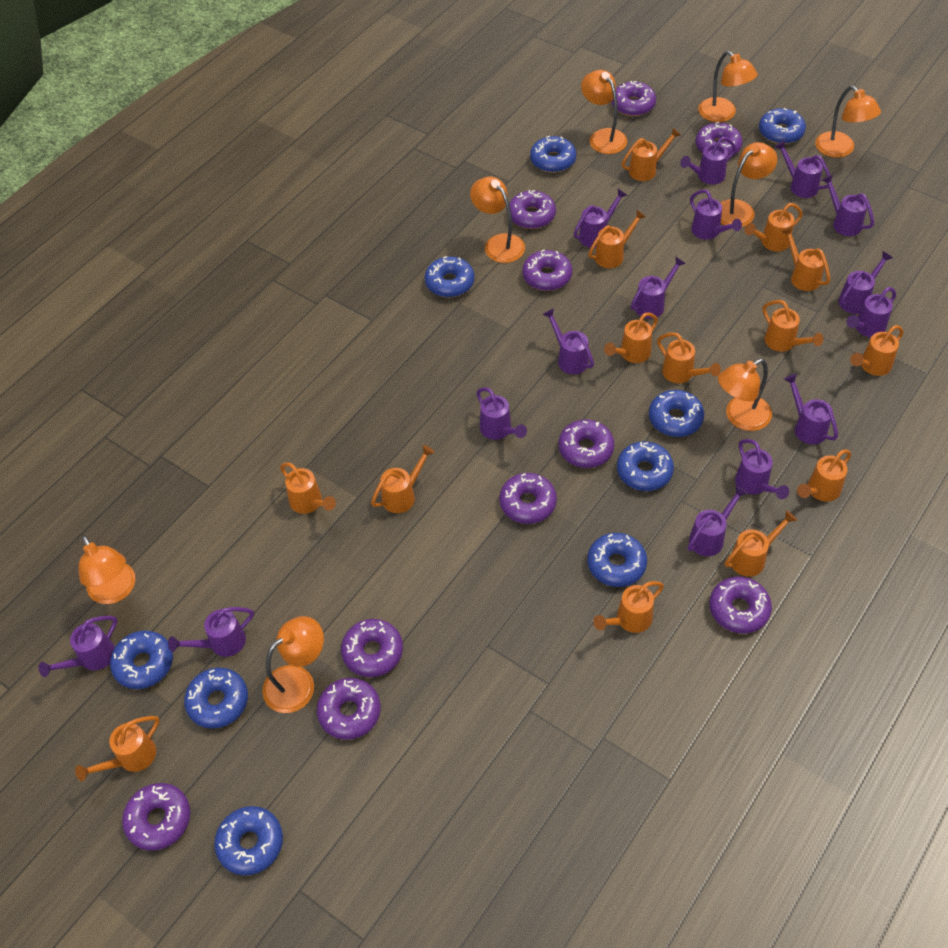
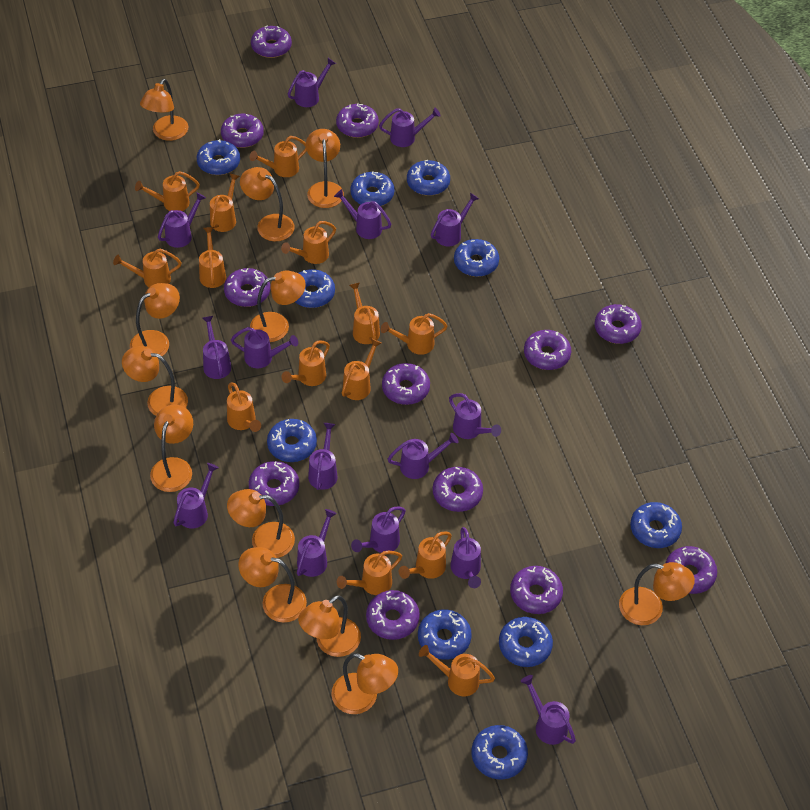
blue donut: 9 -> 10
orange lamp: 8 -> 12
purple donut: 10 -> 12

